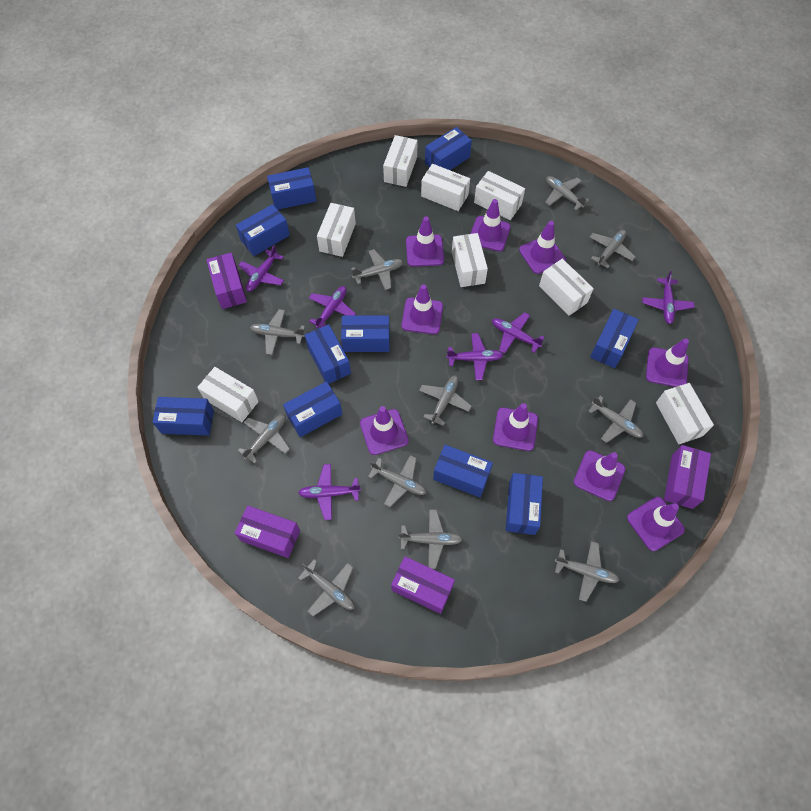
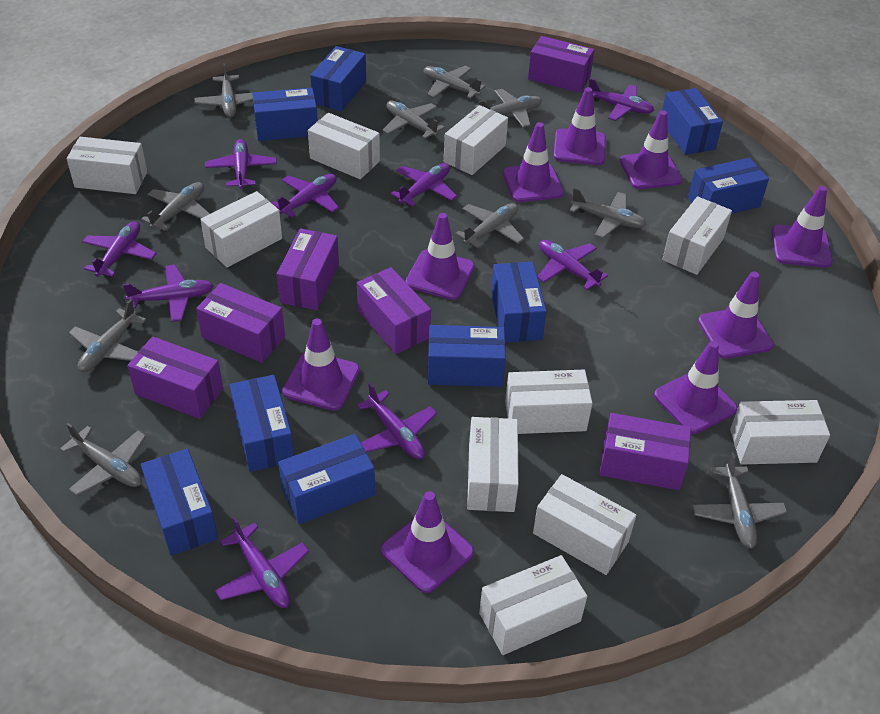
blue box: 10 -> 9
grey plane: 11 -> 10
purple box: 4 -> 6
purple plane: 6 -> 9
white box: 8 -> 10

